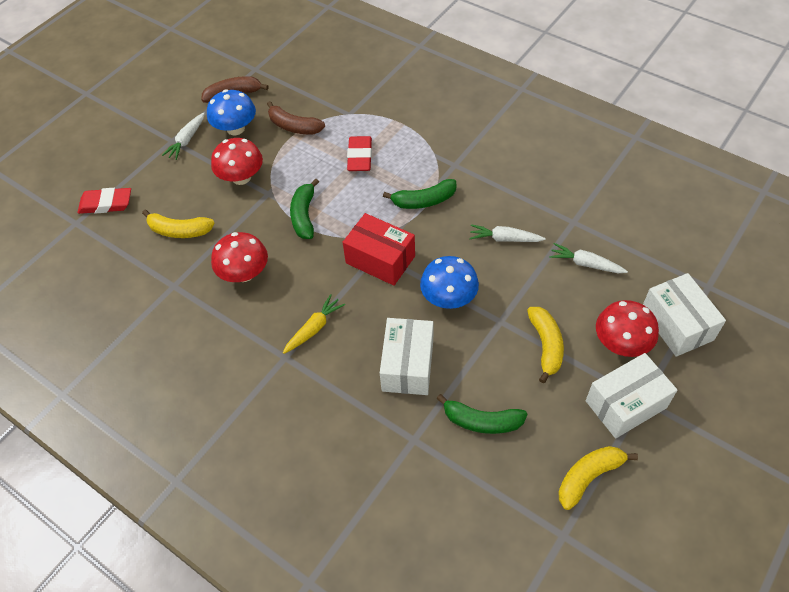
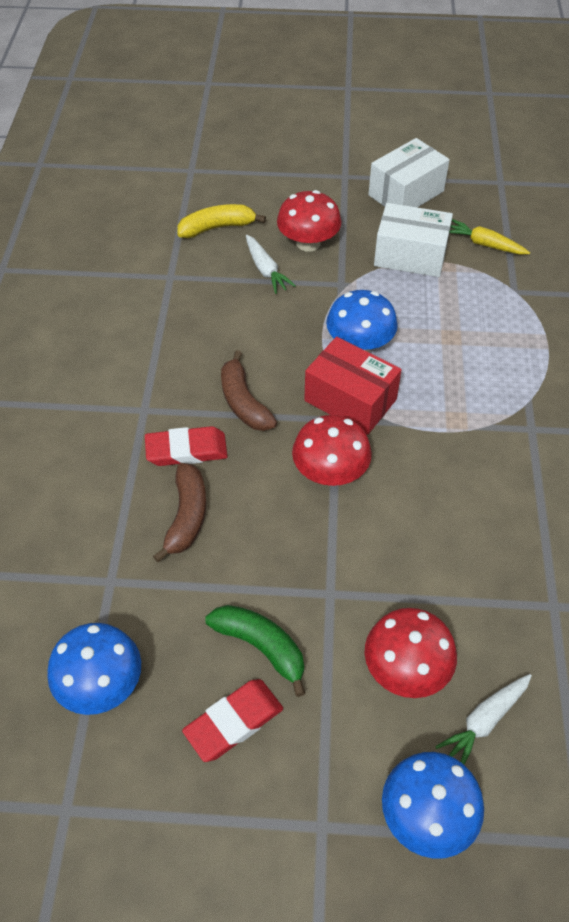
blue mushroom: 2 -> 3
green banana: 3 -> 1
white box: 3 -> 2
white carrot: 3 -> 2
yellow banana: 3 -> 1

